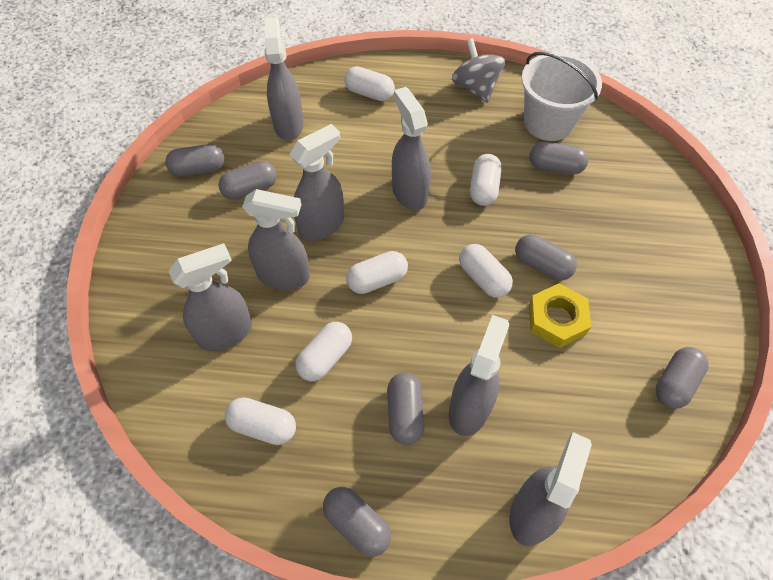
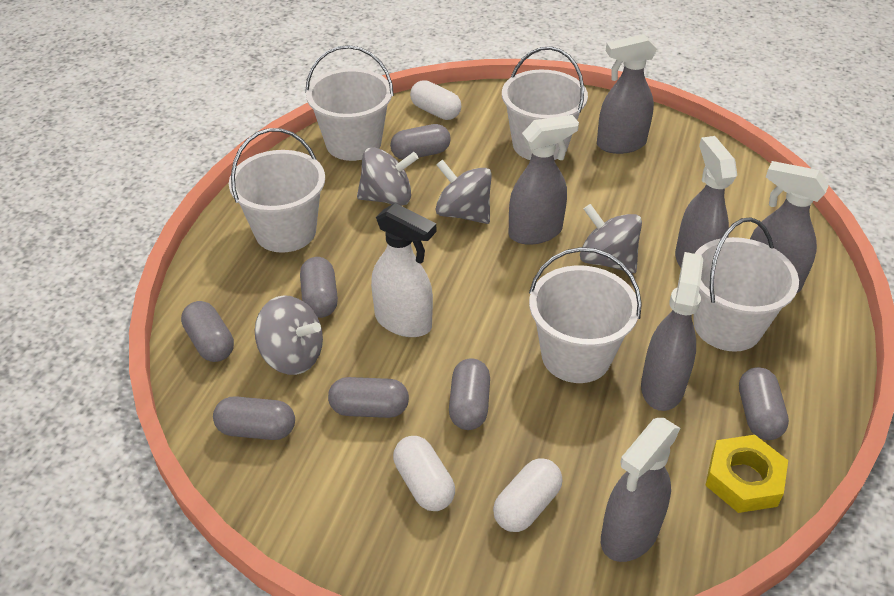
grey spinning top: 1 -> 4
grey spray bottle: 7 -> 6
white bucket: 1 -> 5
white capsule: 6 -> 3
white spray bottle: 0 -> 1

